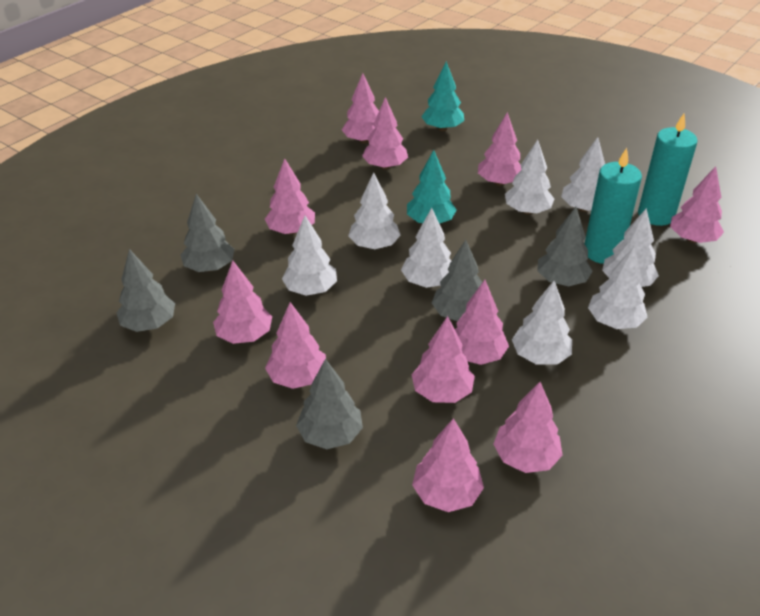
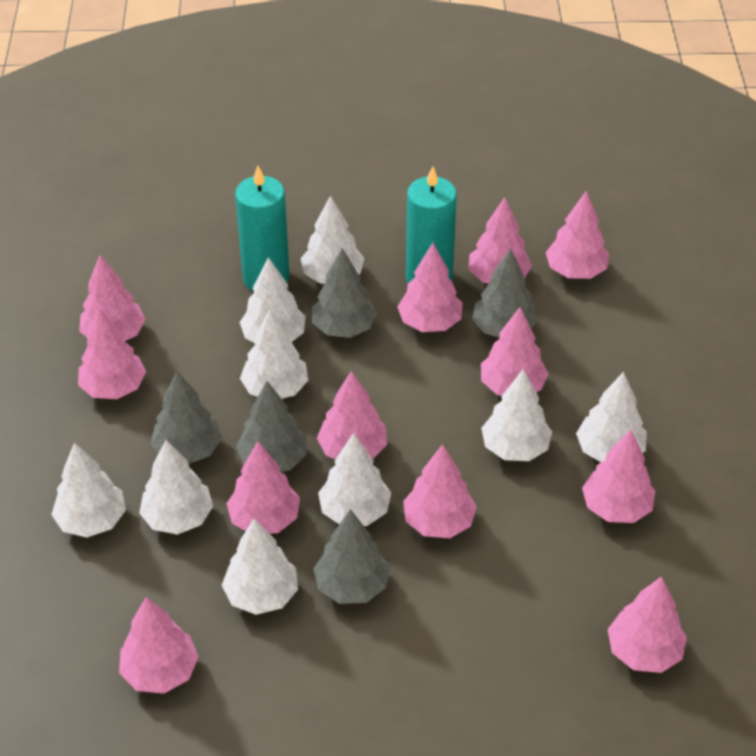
pink tree: 11 -> 12
turquoise tree: 2 -> 0
white tree: 8 -> 9

